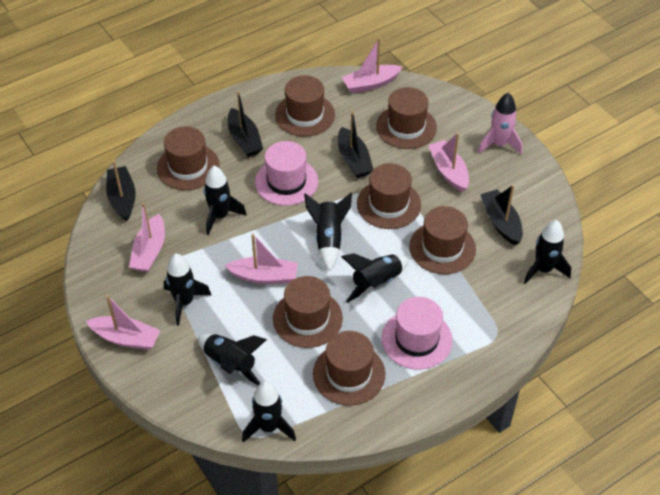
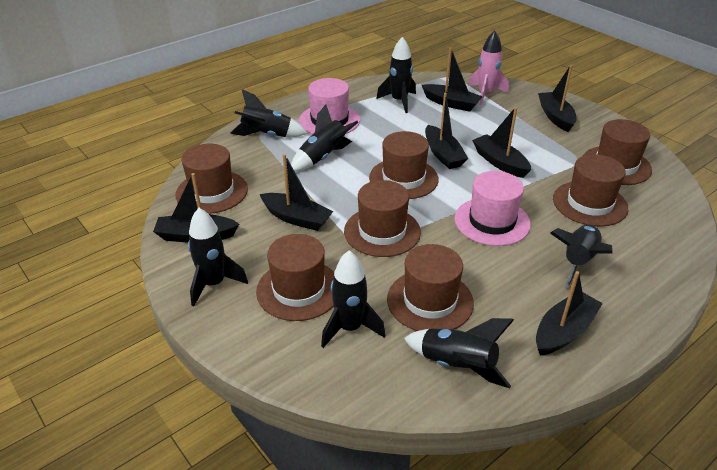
black boat: 4 -> 7
pink boat: 5 -> 0

